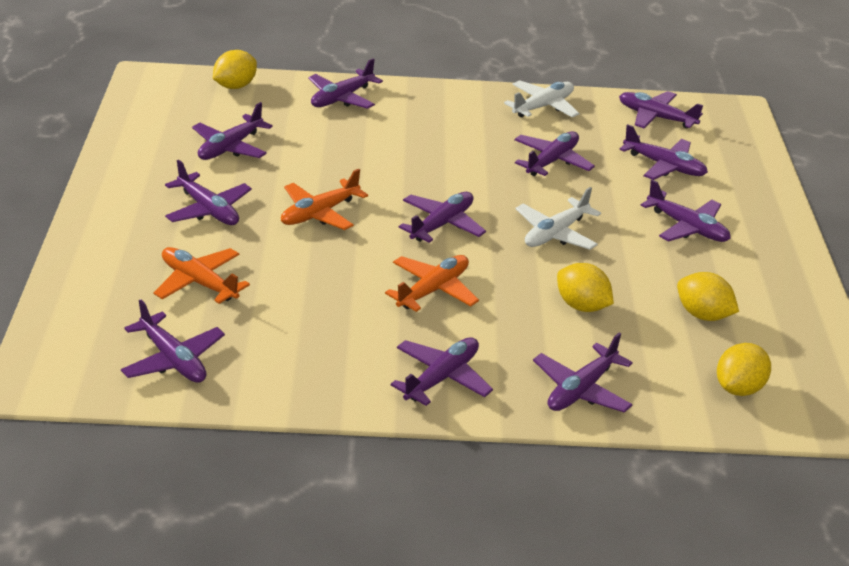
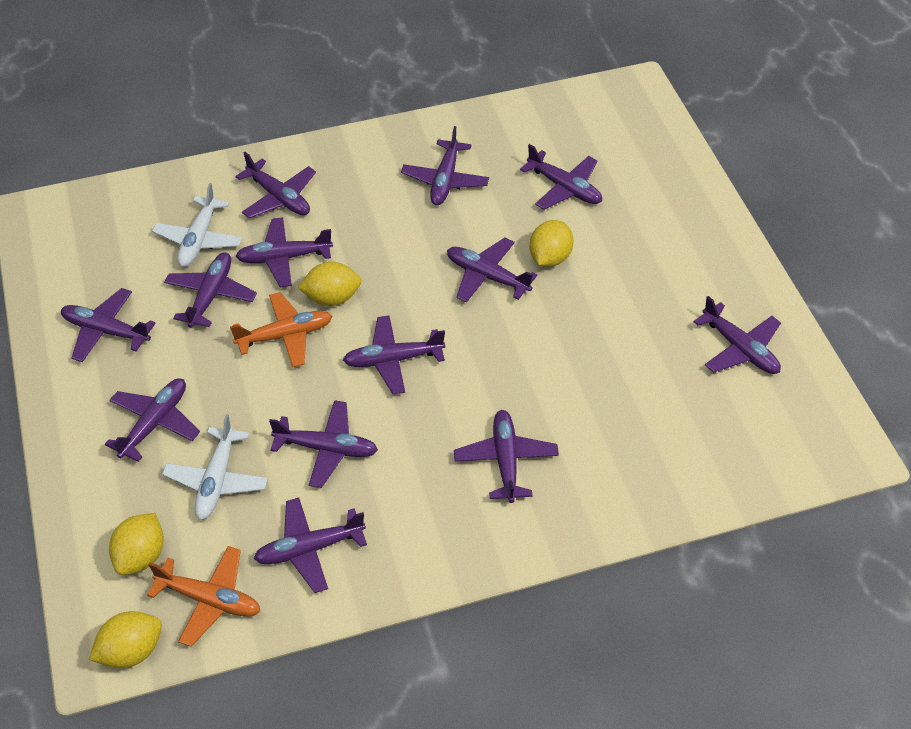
orange plane: 3 -> 2
purple plane: 11 -> 13

